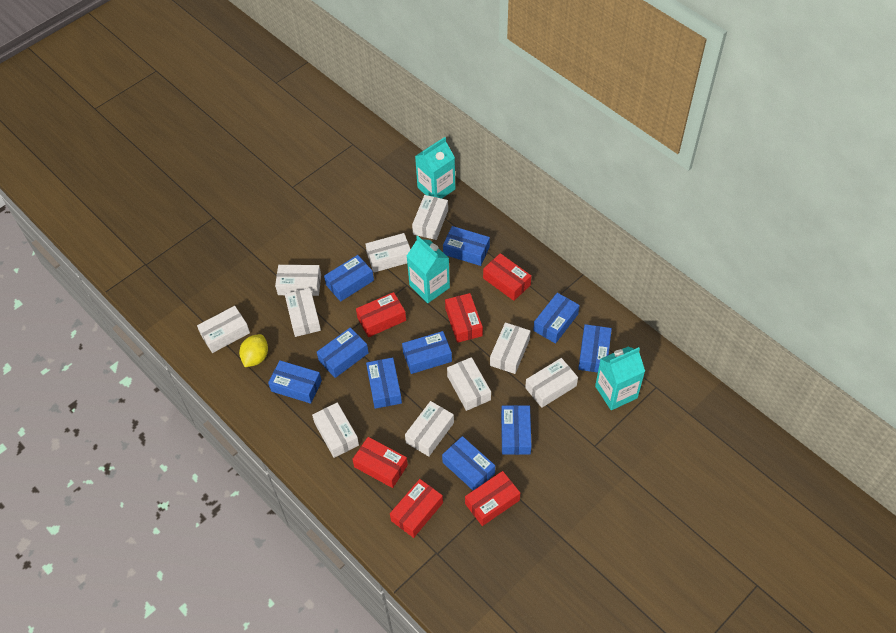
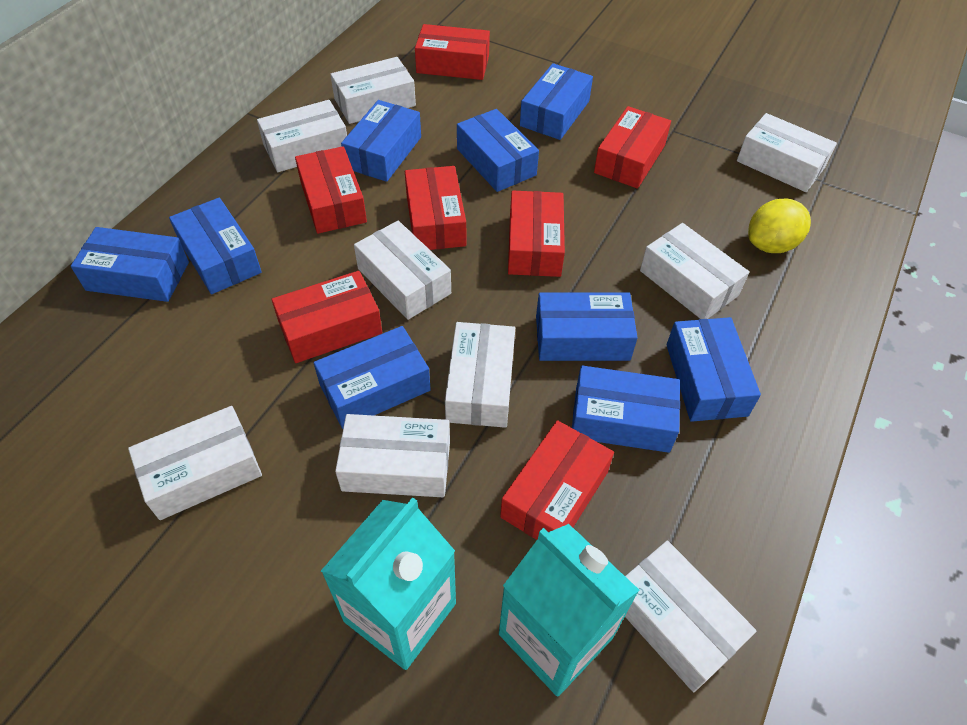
blue box: 10 -> 9
red box: 6 -> 7
turquoise carton: 3 -> 2
white box: 10 -> 9

